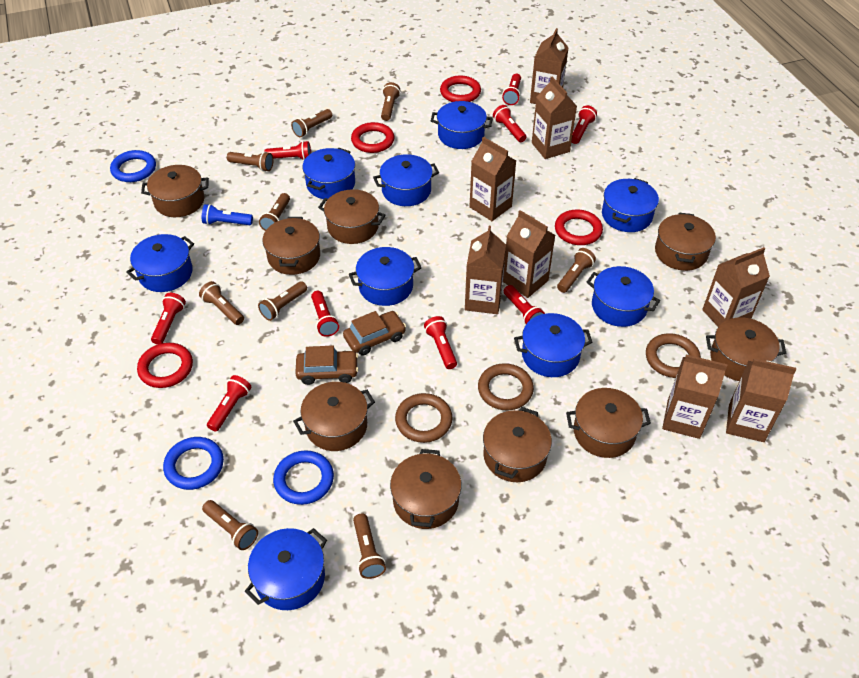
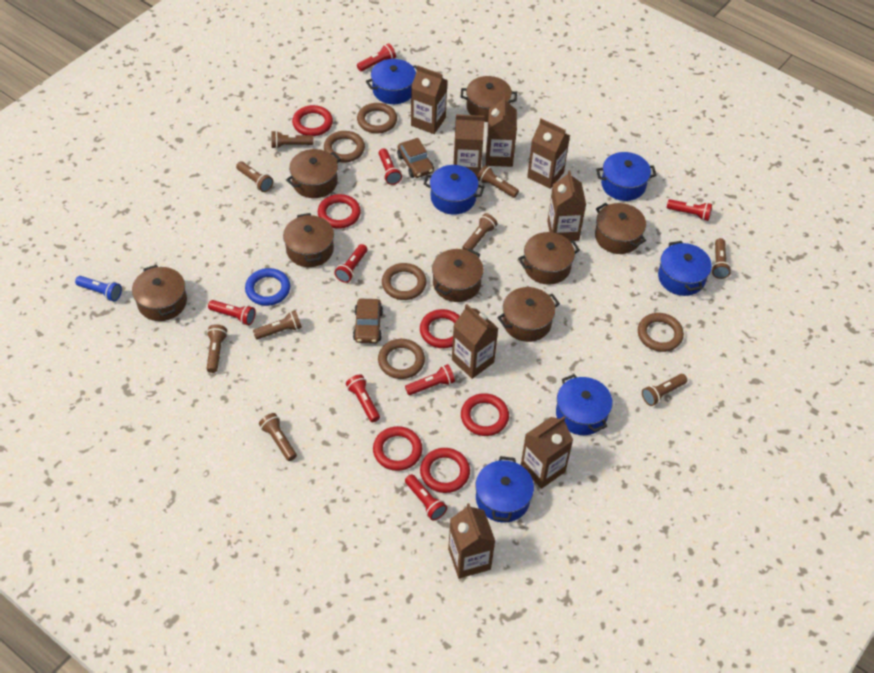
blue pot: 9 -> 6
blue ring: 3 -> 1
brown pot: 9 -> 8
brown ring: 3 -> 5
red flashlight: 9 -> 8
red ring: 4 -> 6

